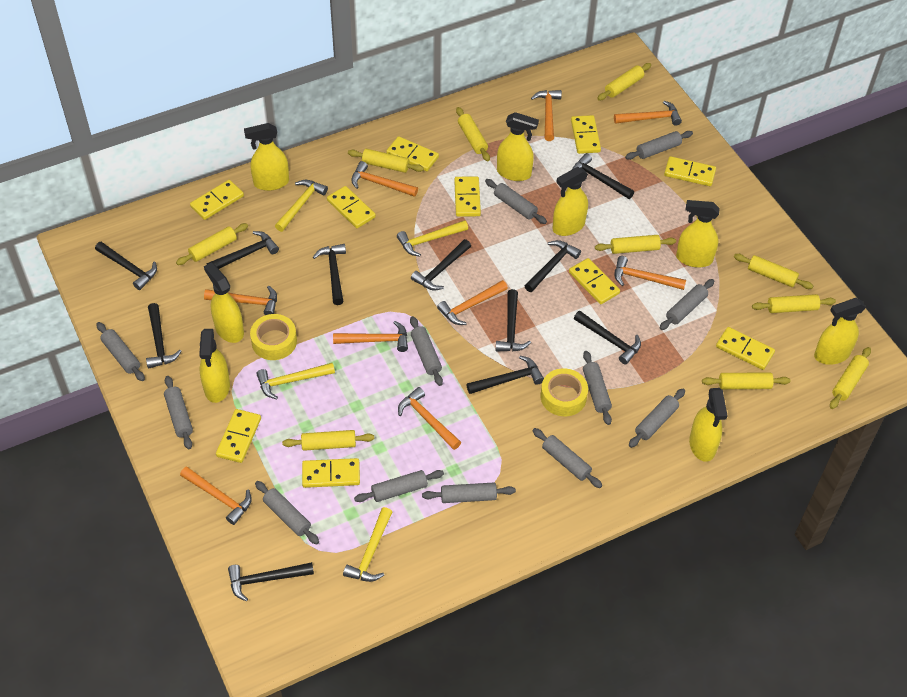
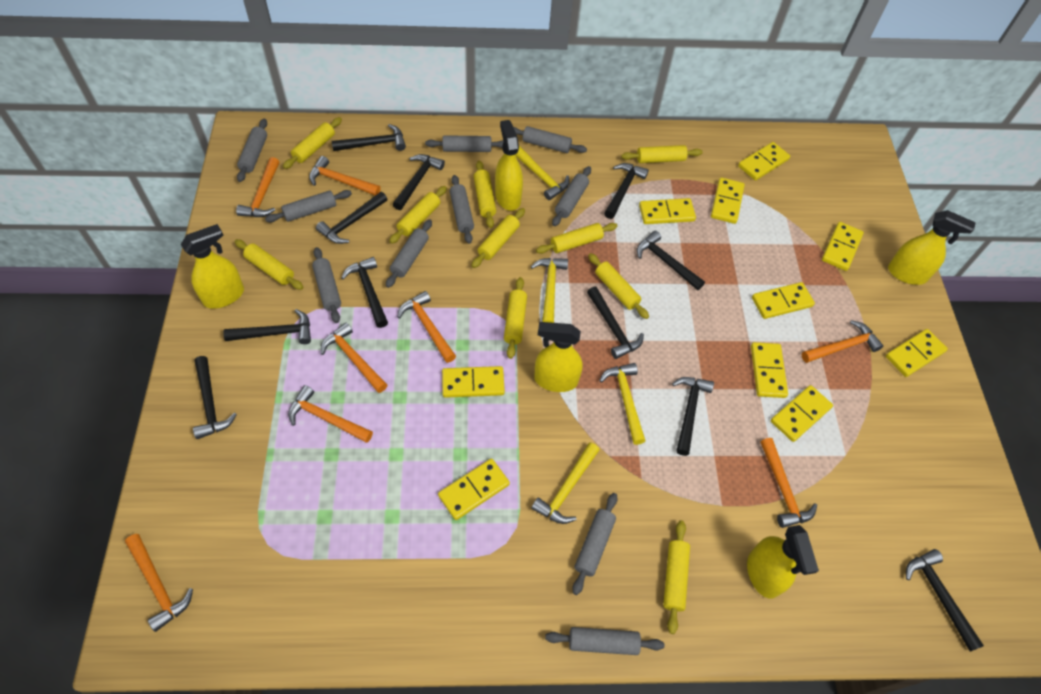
grey rolling pin: 12 -> 10
orange hammer: 9 -> 8
yellow spray bottle: 8 -> 5
yellow tape: 2 -> 0

